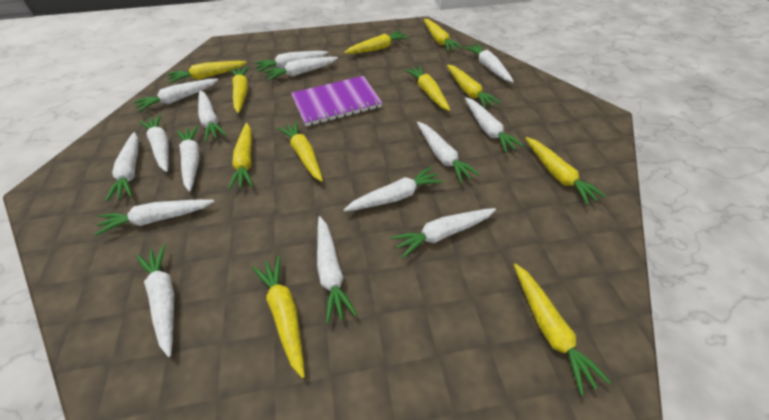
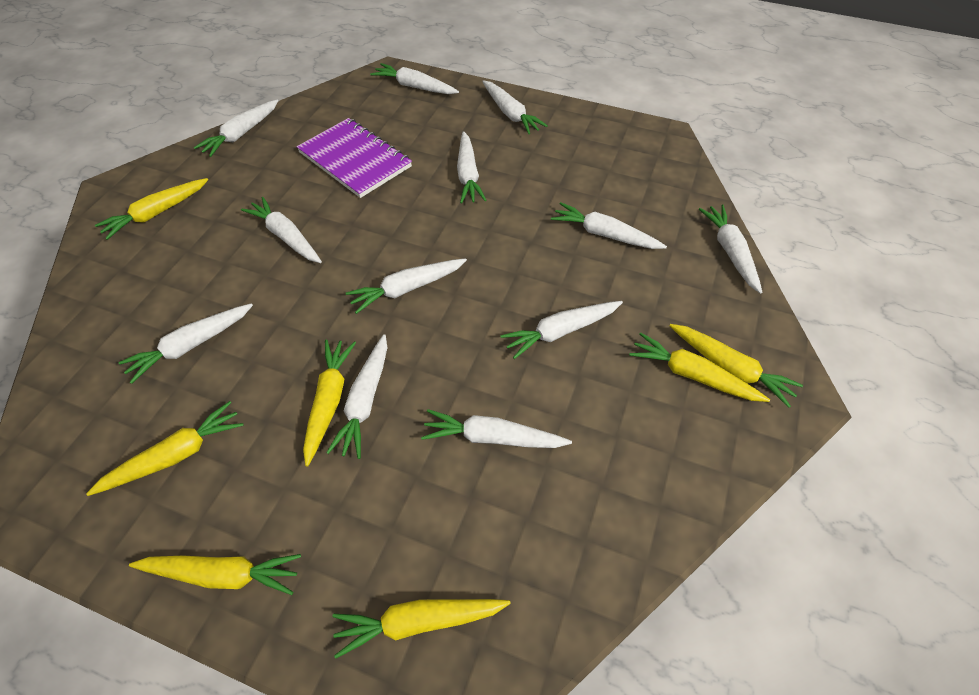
white carrot: 15 -> 12
yellow carrot: 11 -> 7

